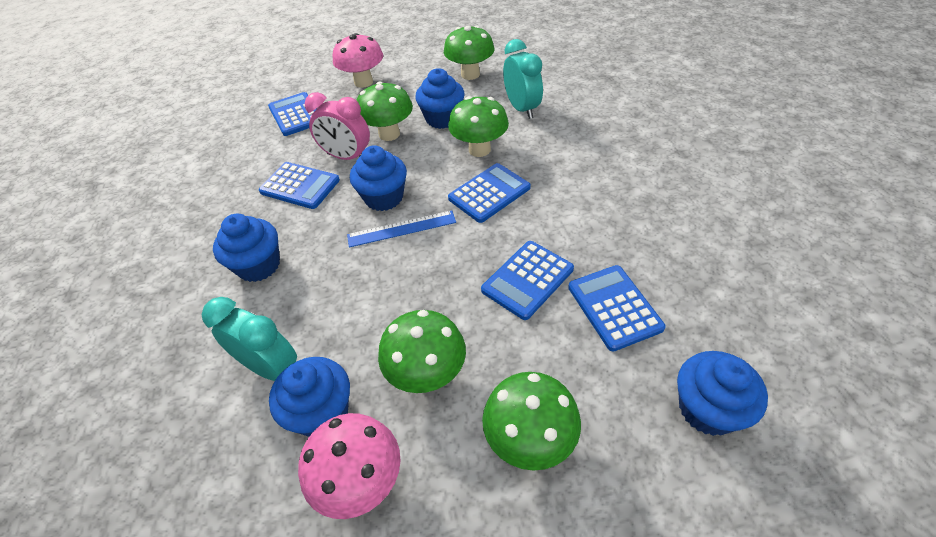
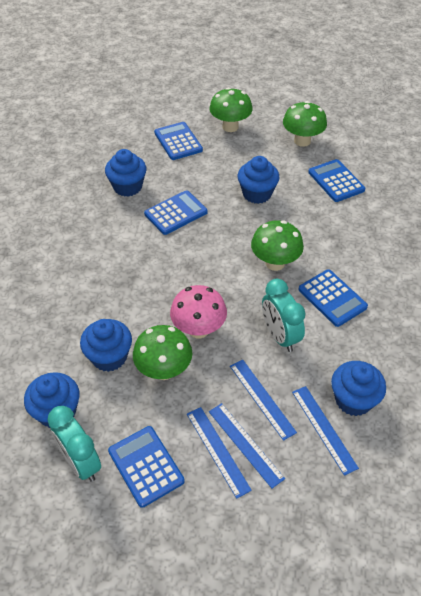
blue ruler: 1 -> 4
green mushroom: 5 -> 4
pink clock: 1 -> 0
pink mushroom: 2 -> 1

